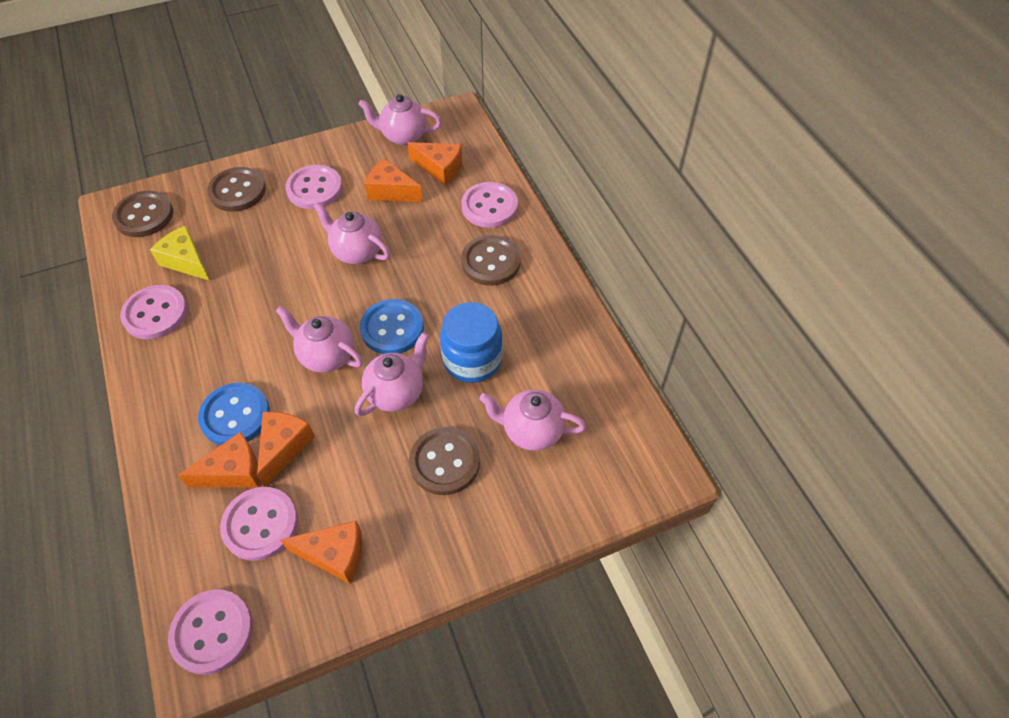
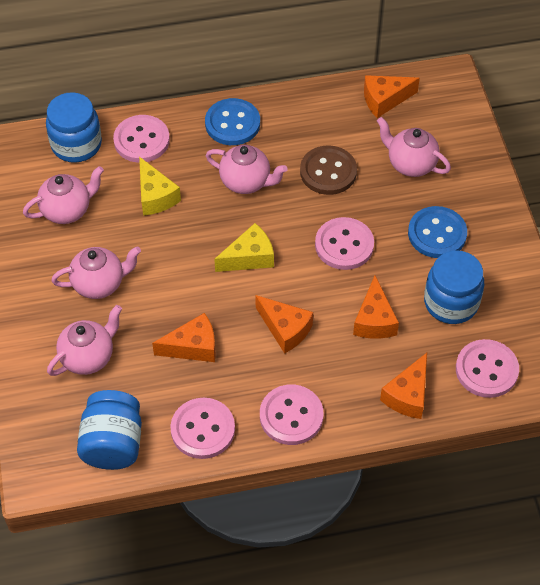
blue jar: 1 -> 3
brown button: 4 -> 1
yellow cheese: 1 -> 2

